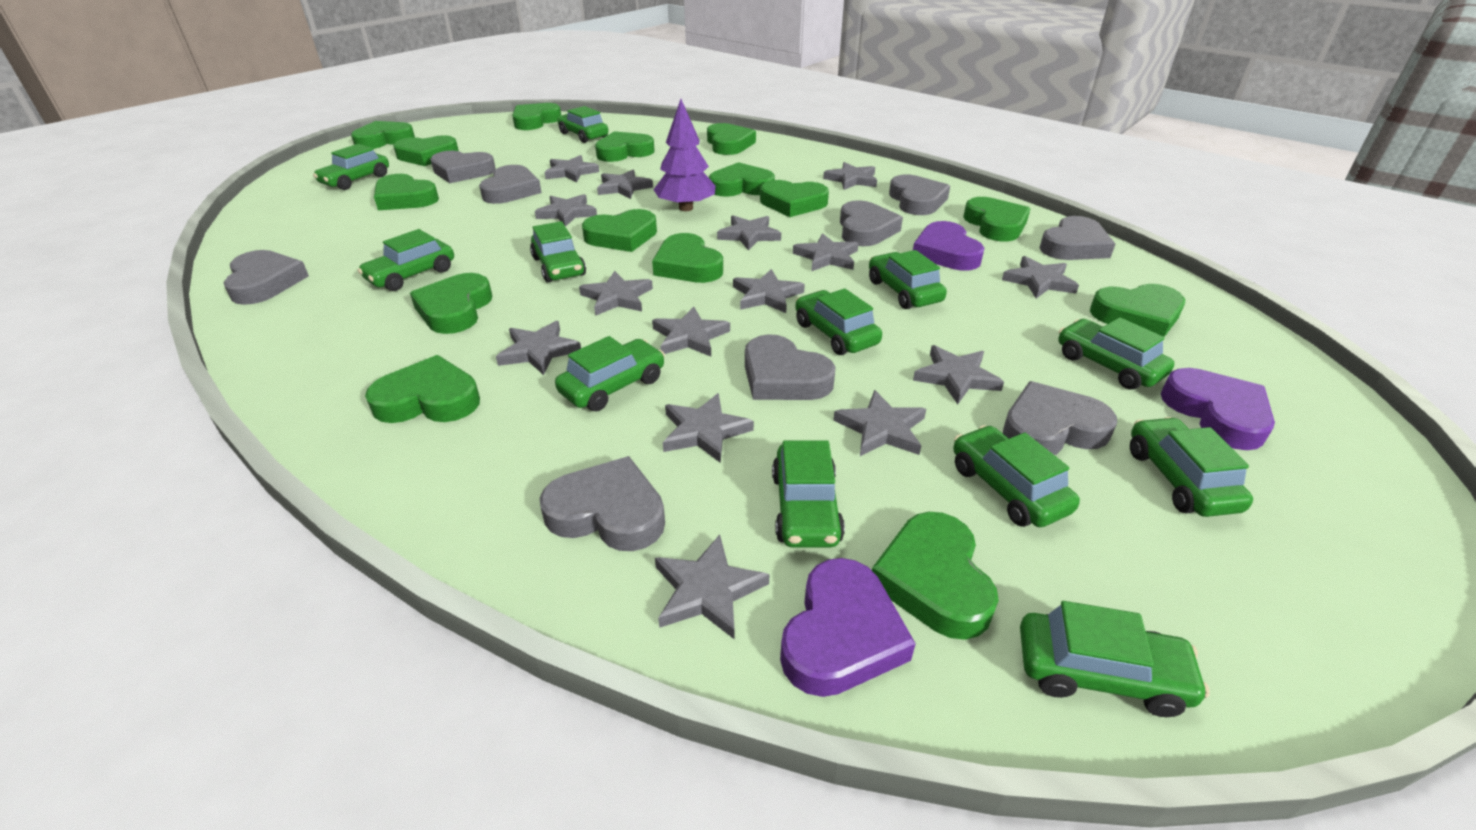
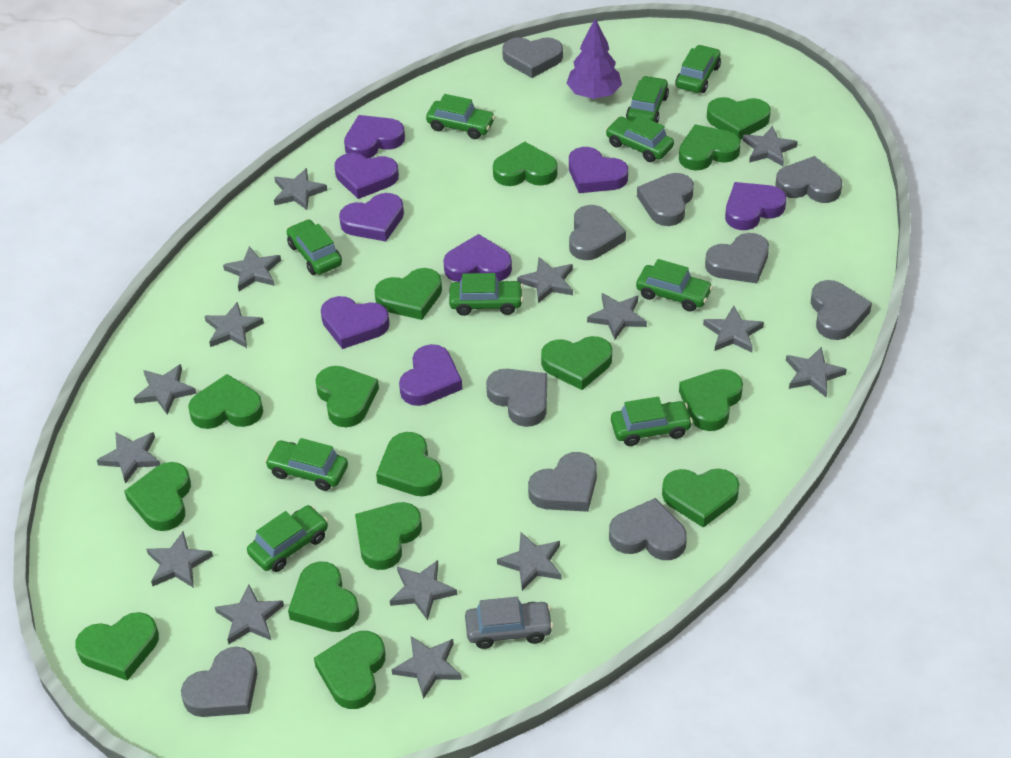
green car: 12 -> 10
grey car: 0 -> 1
grey heart: 9 -> 10
purple heart: 3 -> 8

